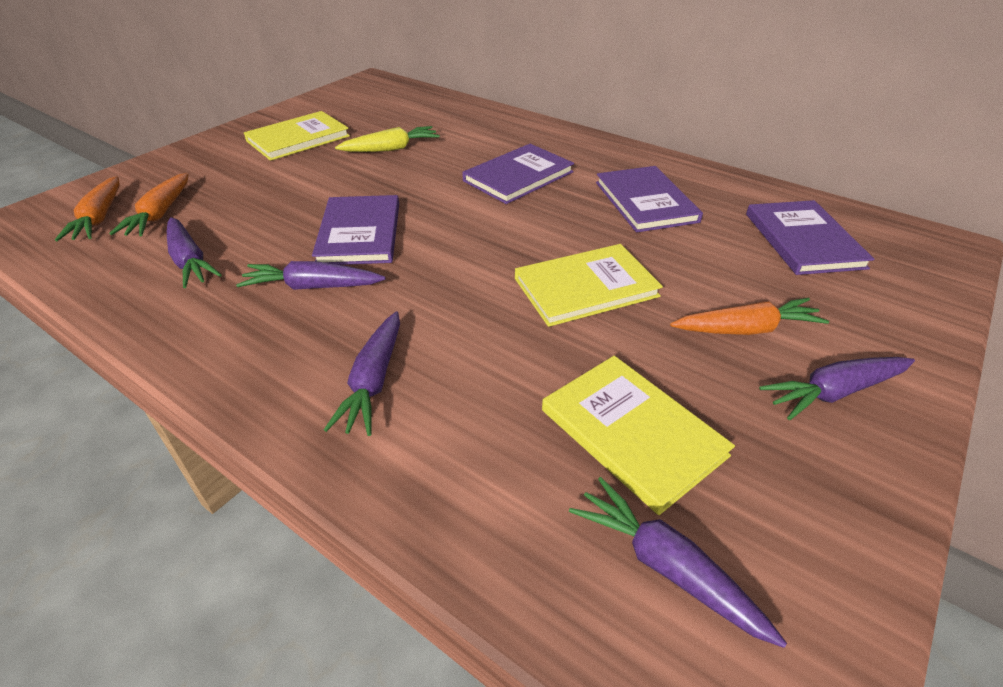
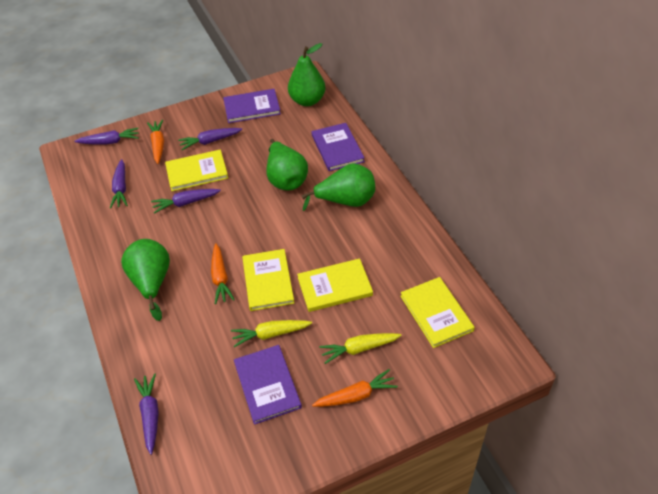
green pear: 0 -> 4
purple book: 4 -> 3
yellow book: 3 -> 4
yellow carrot: 1 -> 2

